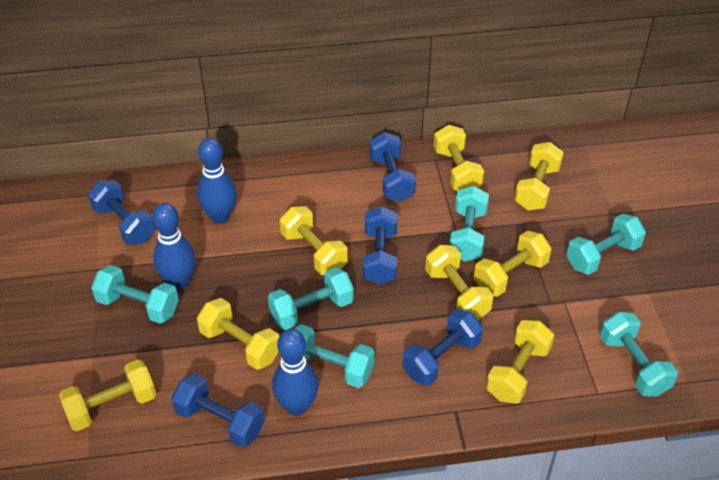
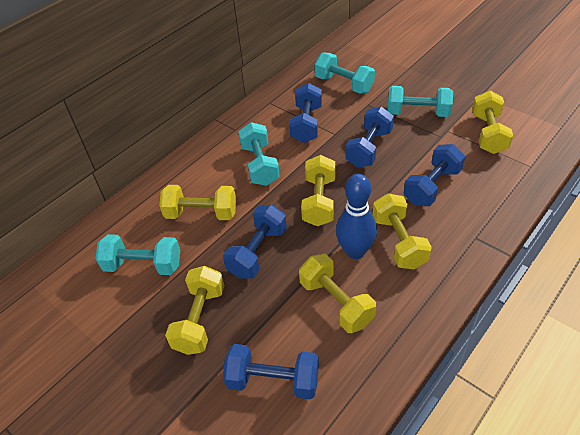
blue bowling pin: 3 -> 1
turquoise dumbbell: 6 -> 4
yellow dumbbell: 8 -> 6

